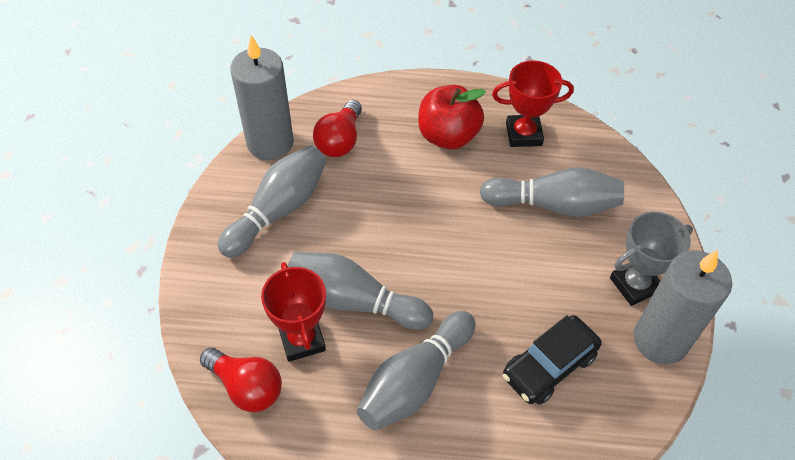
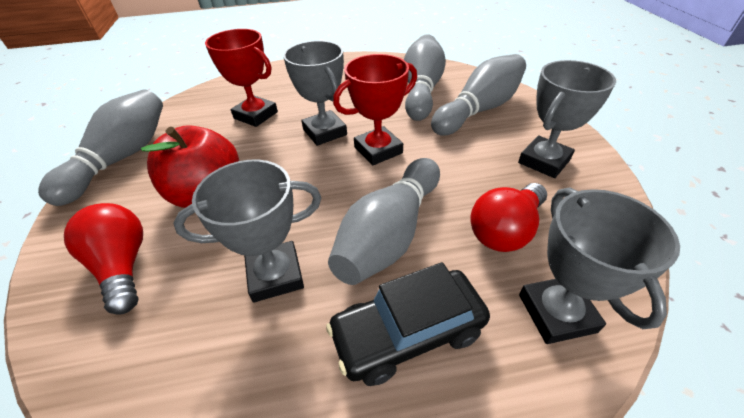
grey candle: 2 -> 0
grey trophy: 1 -> 4

